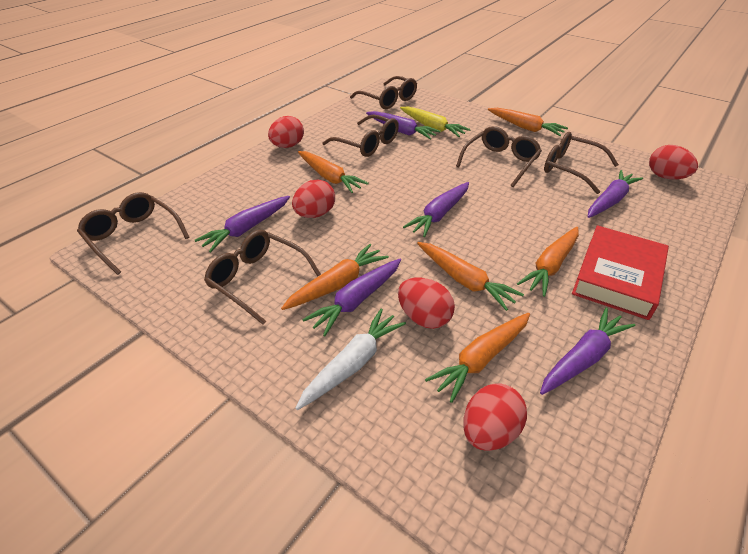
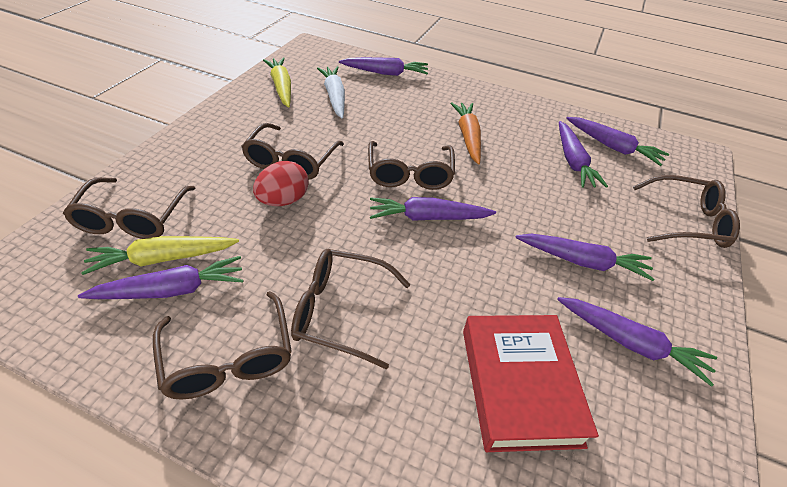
orange carrot: 6 -> 1
purple carrot: 6 -> 7
red egg: 5 -> 1
yellow carrot: 1 -> 2

